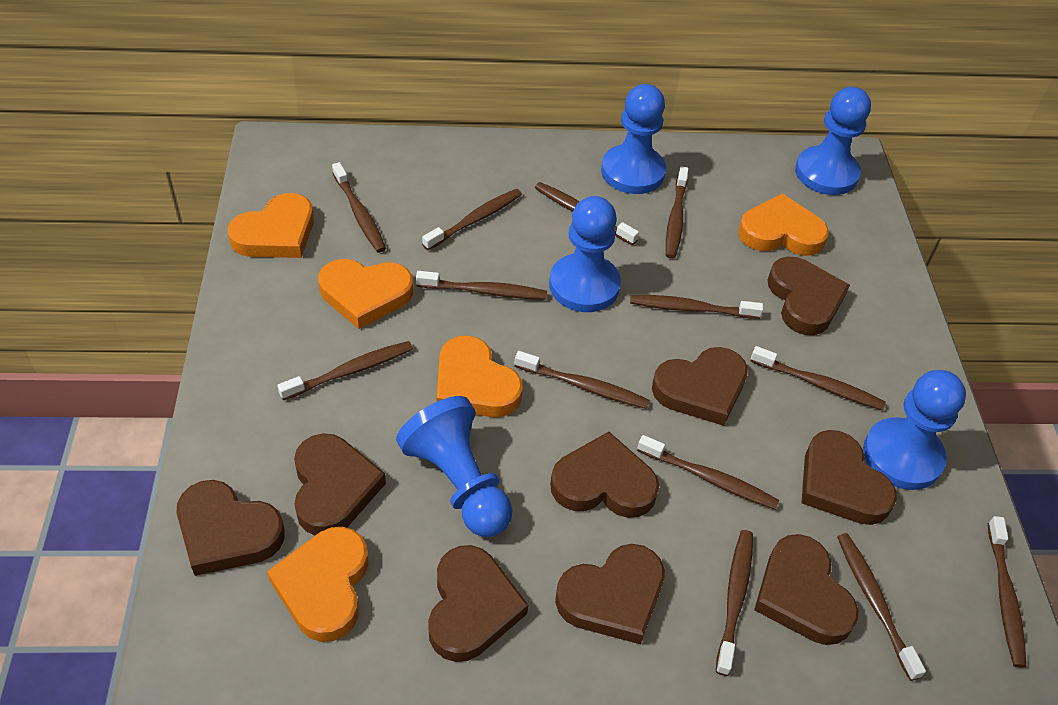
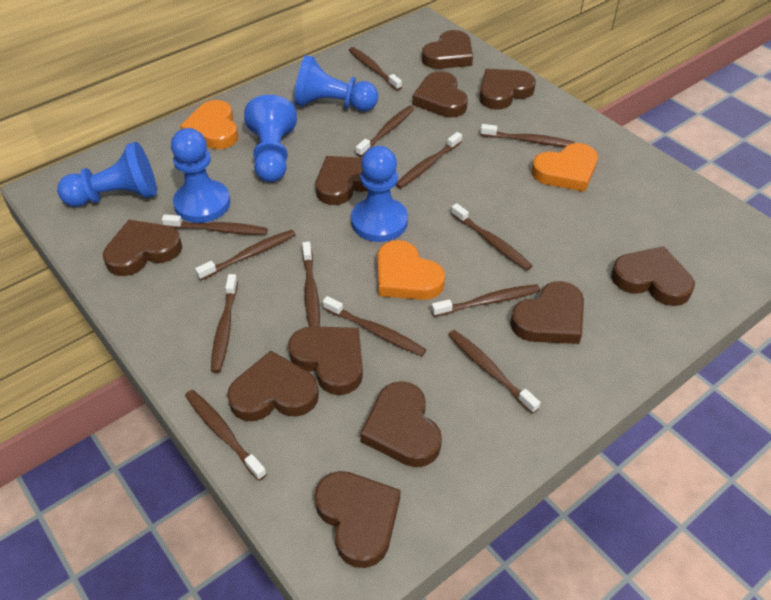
brown heart: 9 -> 11
orange heart: 5 -> 3

